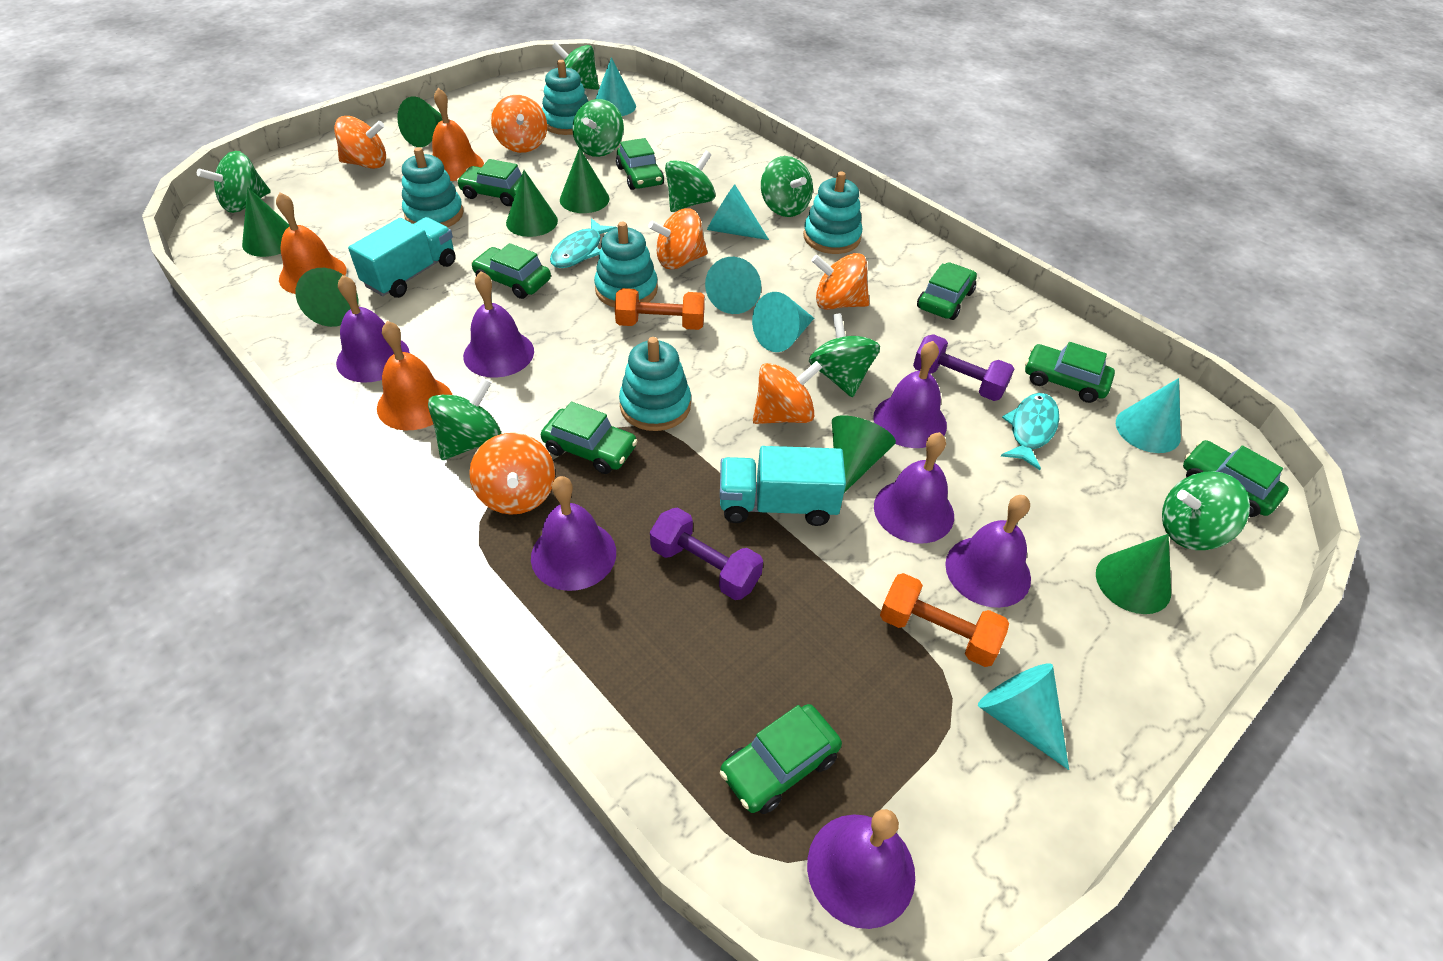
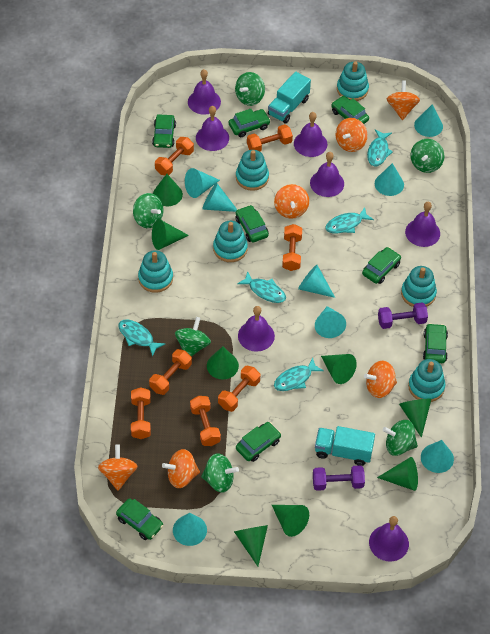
green cone: 7 -> 8
green spinning top: 8 -> 6
orange bell: 3 -> 0
orange dumbbell: 2 -> 7
turquoise cone: 6 -> 8
turquoise fish: 2 -> 5
turquoise stacking toy: 5 -> 6

